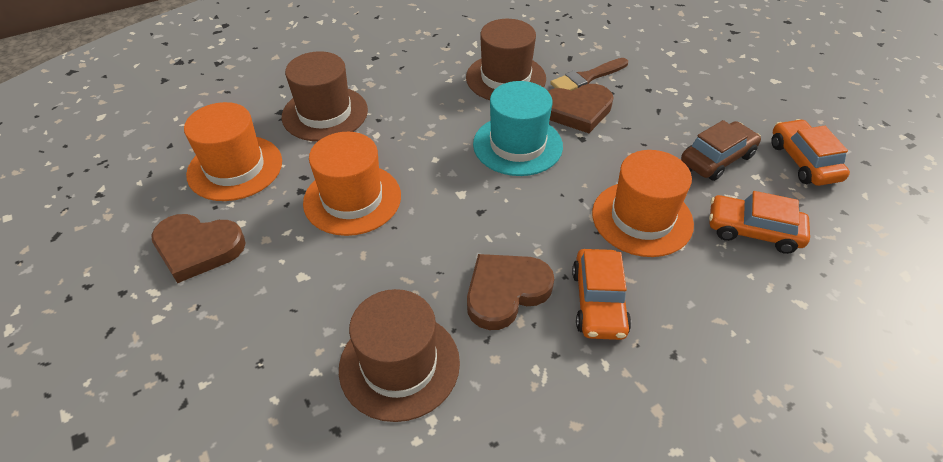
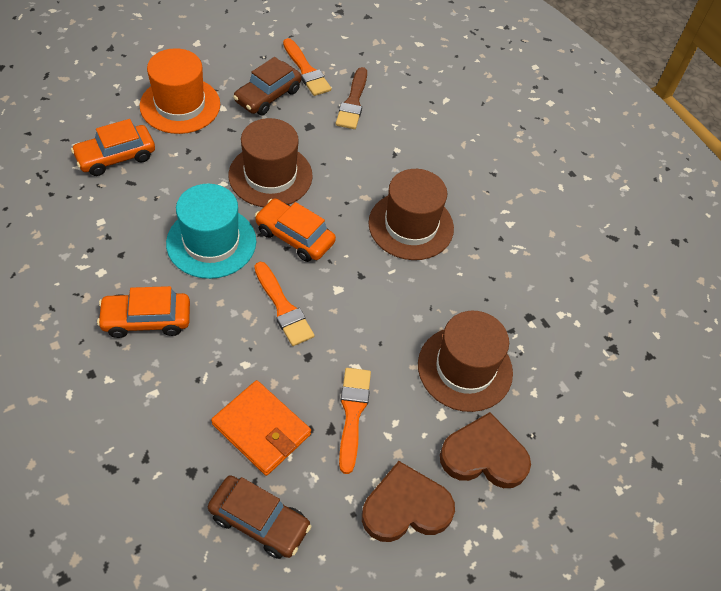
brown car: 1 -> 2
brown heart: 3 -> 2
orange brush: 0 -> 3
orange hat: 3 -> 1
orange wallet: 0 -> 1

